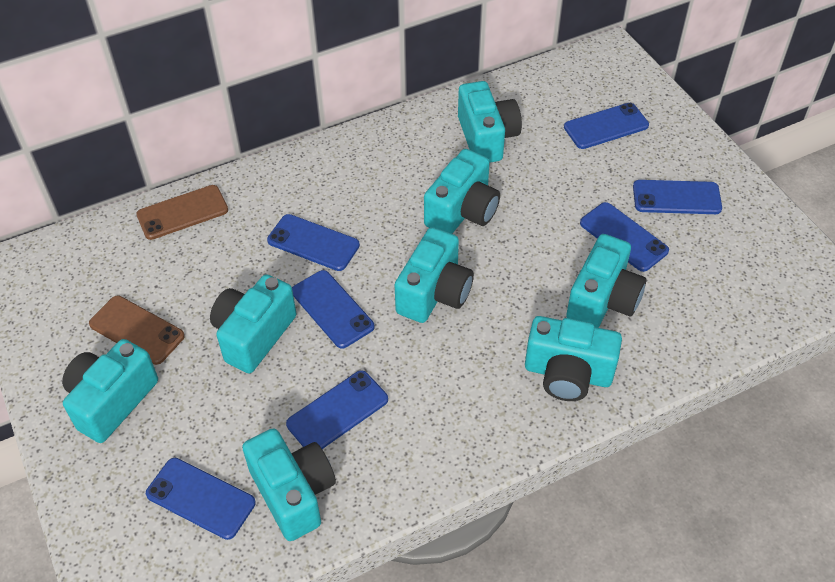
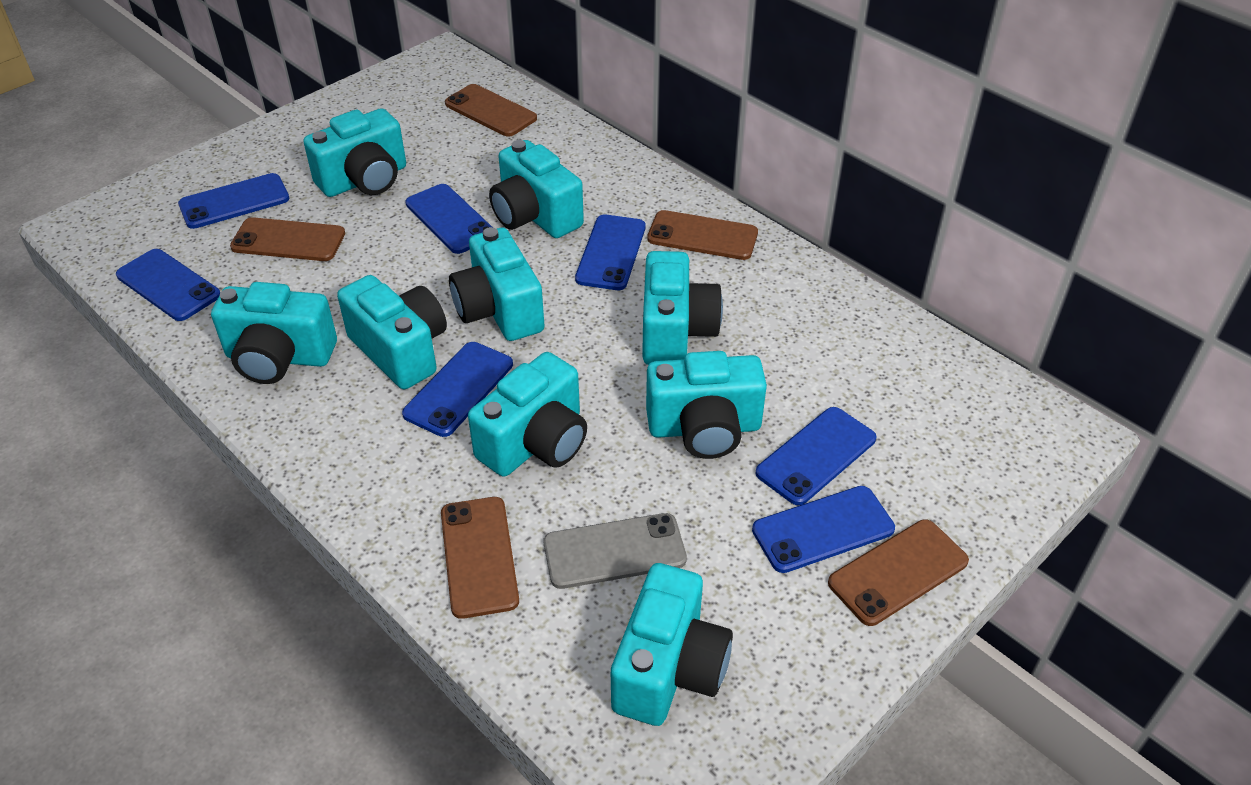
brown phone: 2 -> 5
grey phone: 0 -> 1
turquoise camera: 8 -> 9

